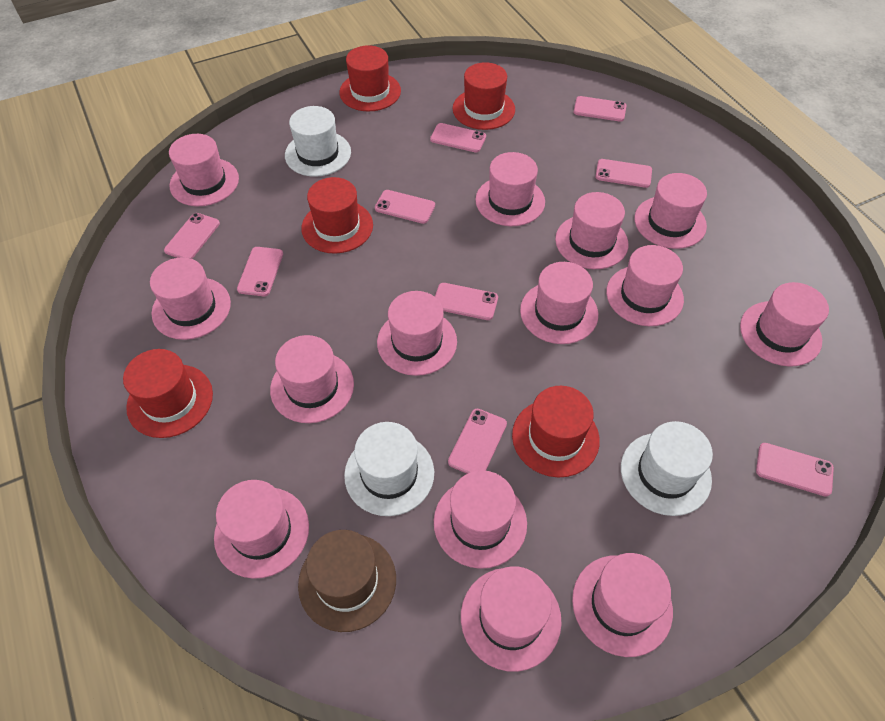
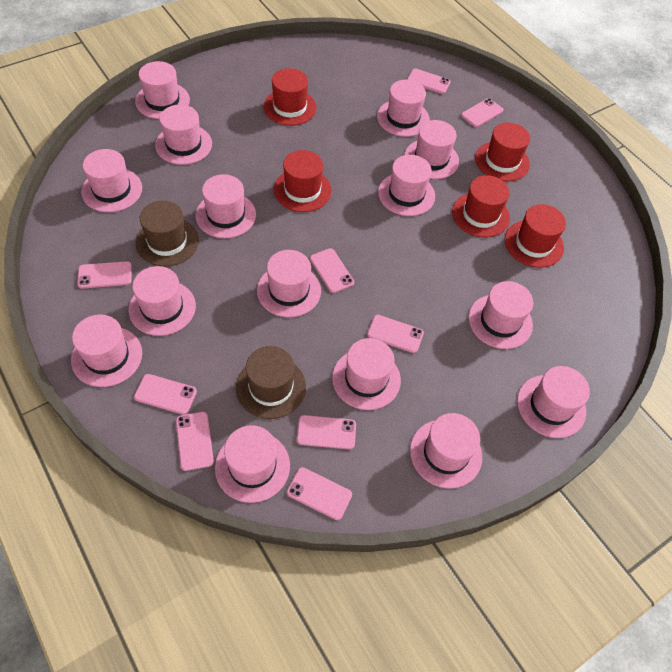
brown hat: 1 -> 2
pink hat: 14 -> 15
white hat: 3 -> 0

